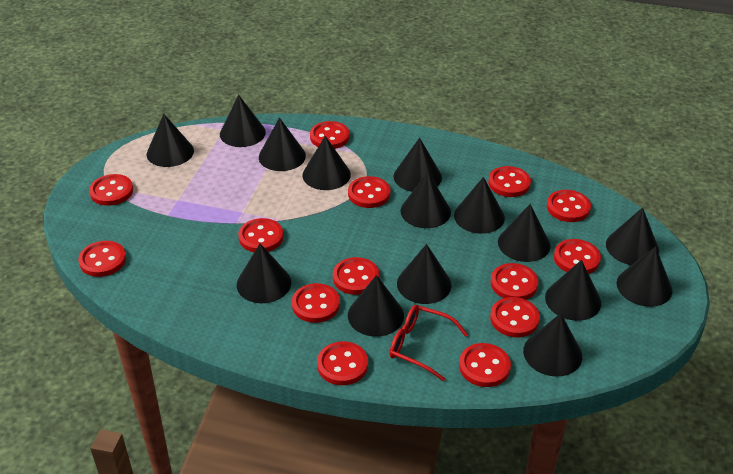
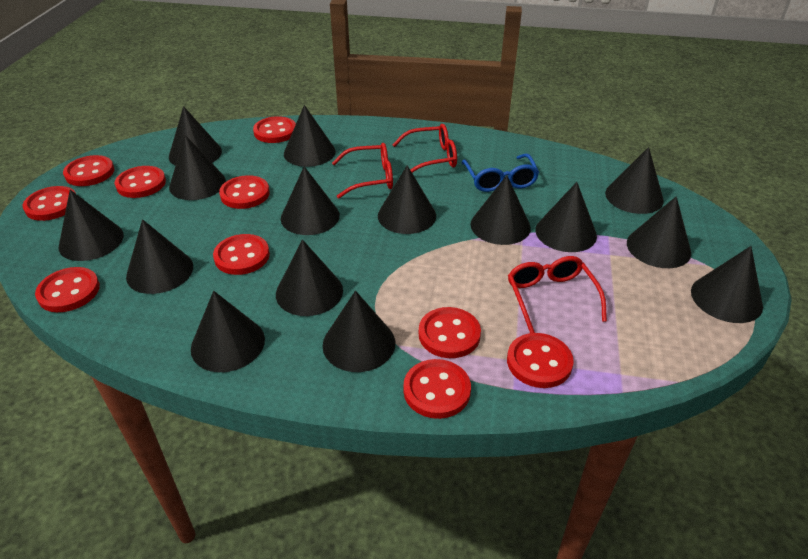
blue glasses: 0 -> 1
red button: 14 -> 10
red glasses: 1 -> 3

